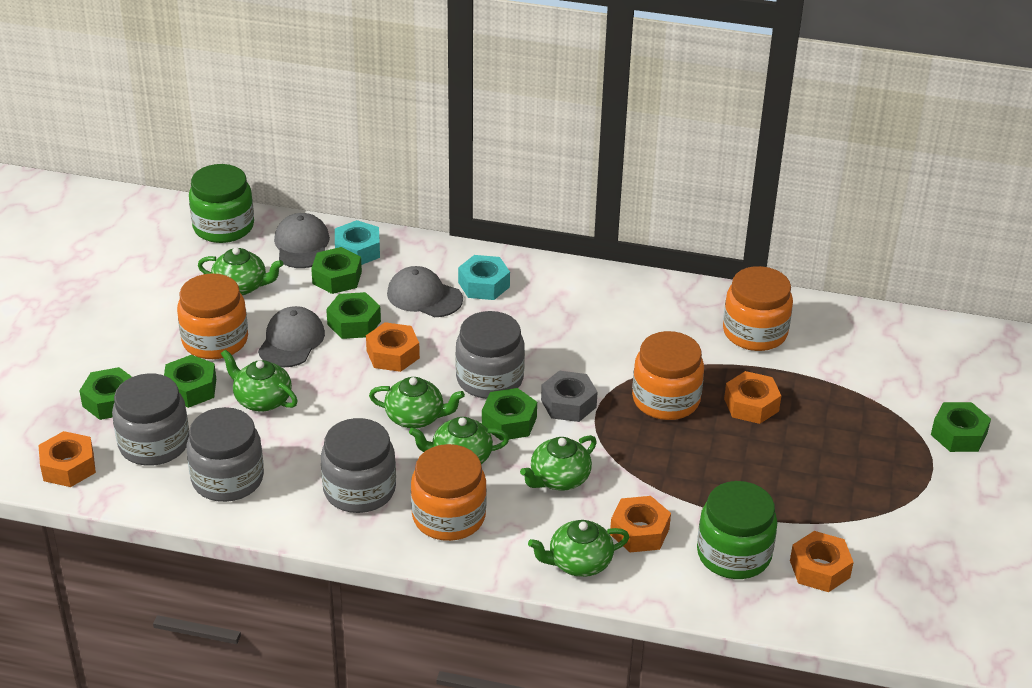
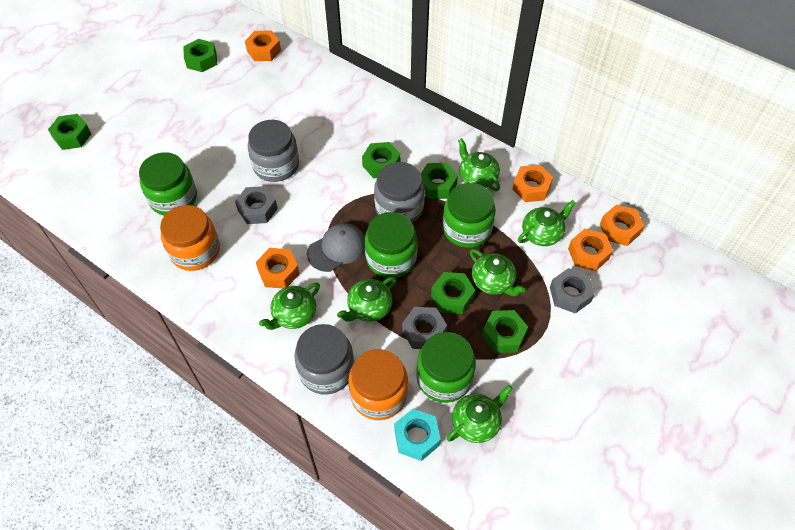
green jar: 2 -> 4
grey cap: 3 -> 1
grey jar: 4 -> 3
grey nut: 1 -> 3
orange jar: 4 -> 2
turquoise nut: 2 -> 1

